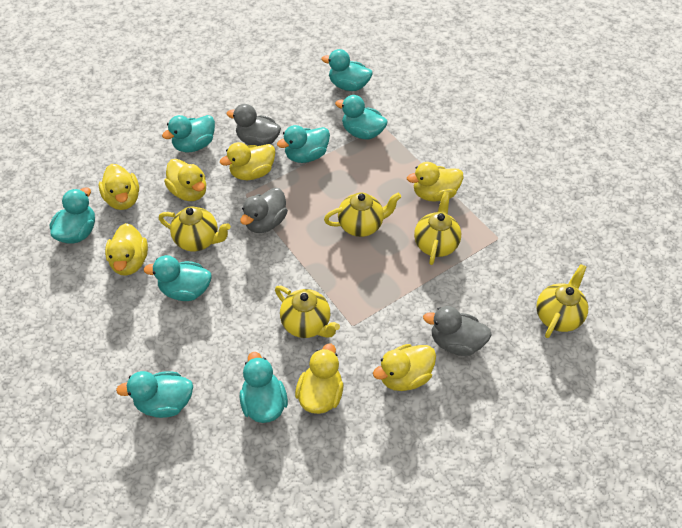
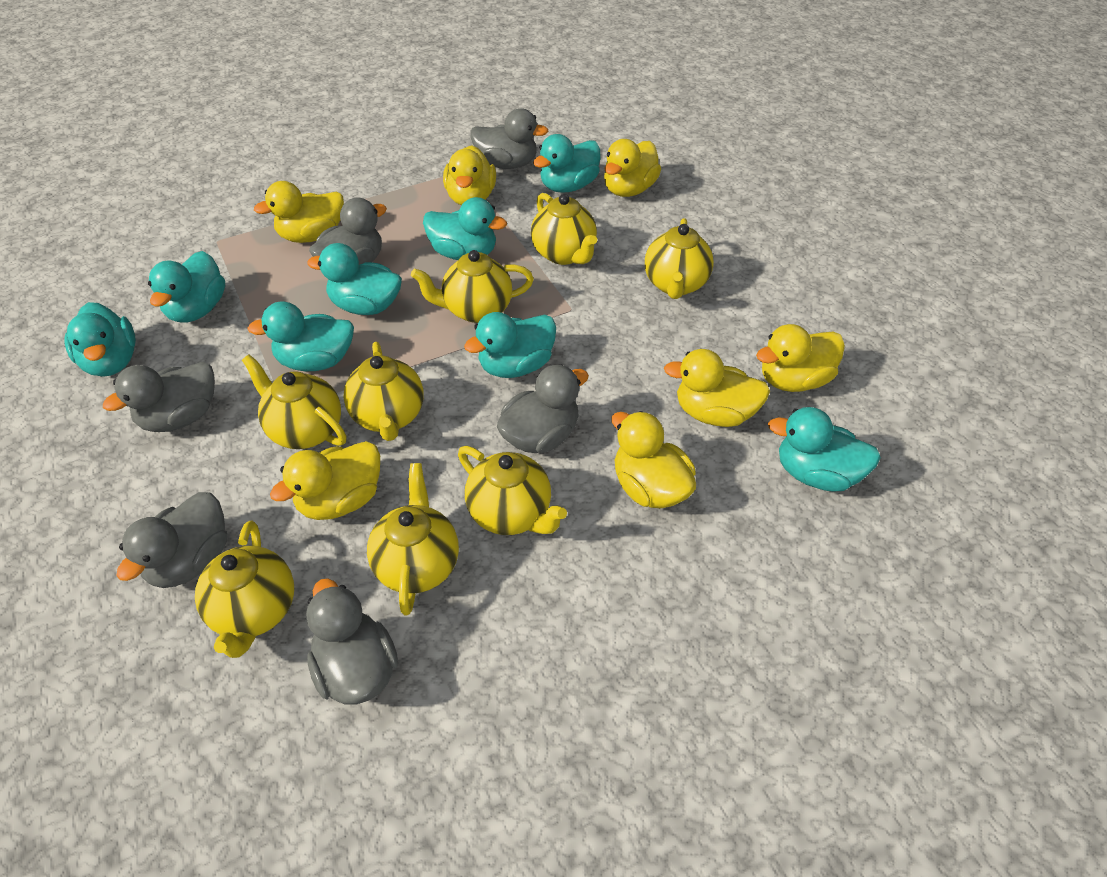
grey duck: 3 -> 6
yellow teapot: 5 -> 8

